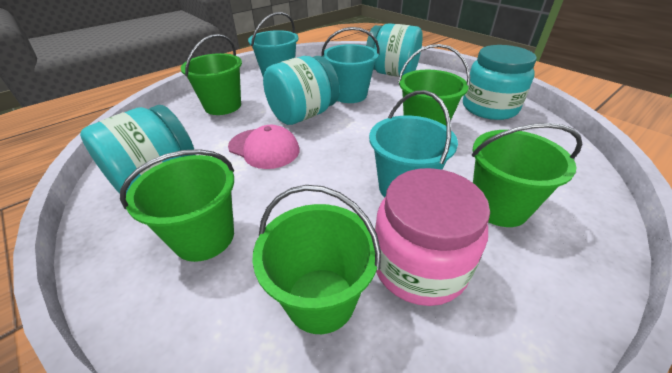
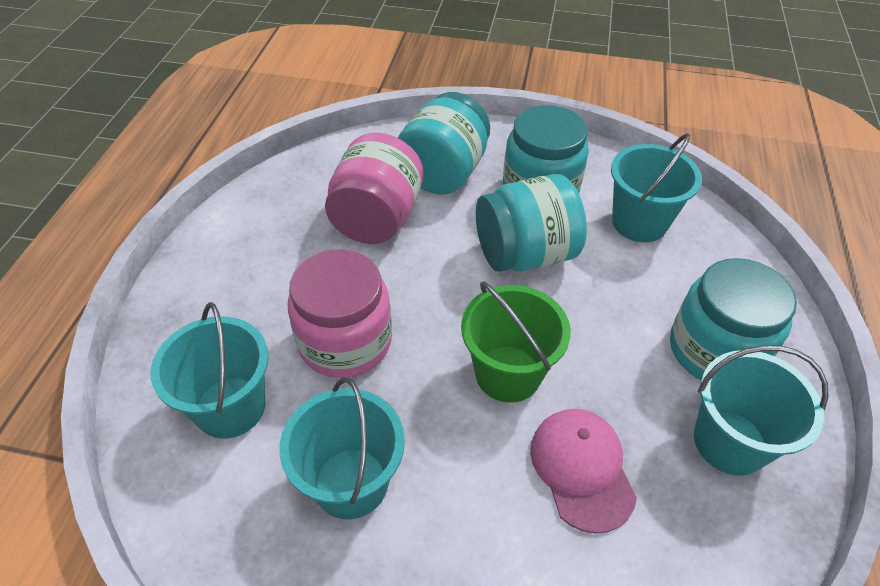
green bucket: 5 -> 1
pink jar: 1 -> 2
turquoise bucket: 3 -> 4

